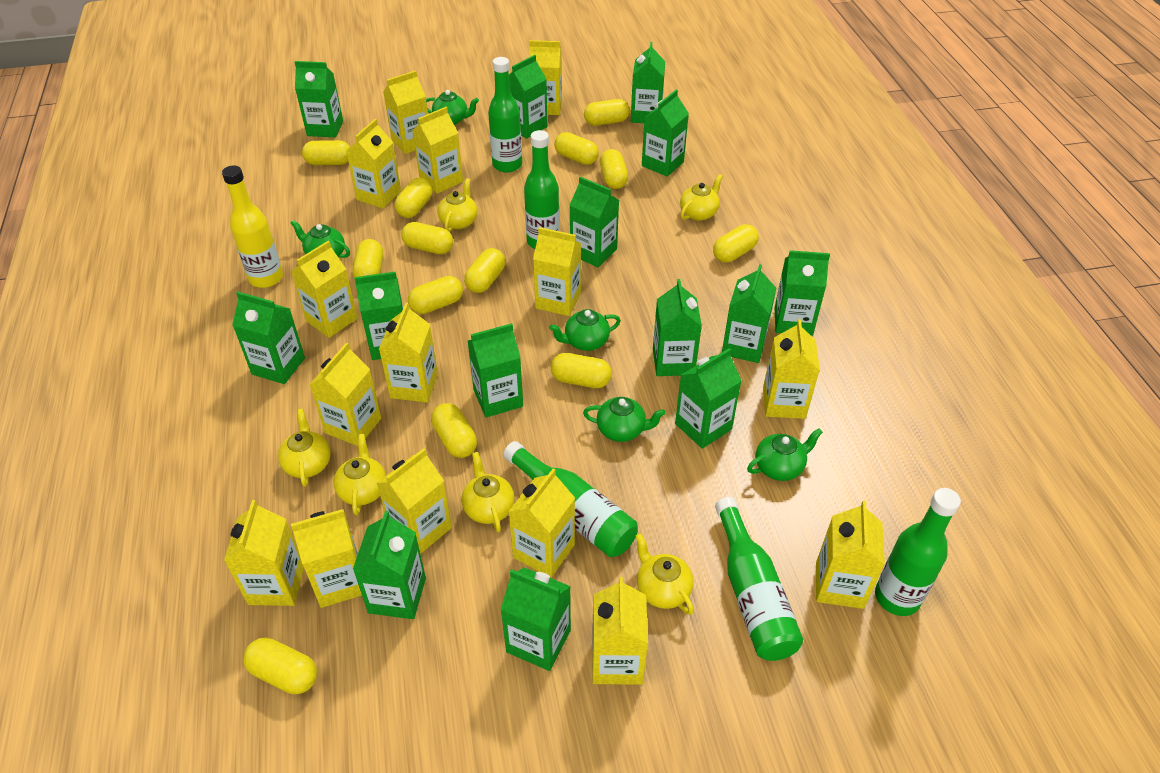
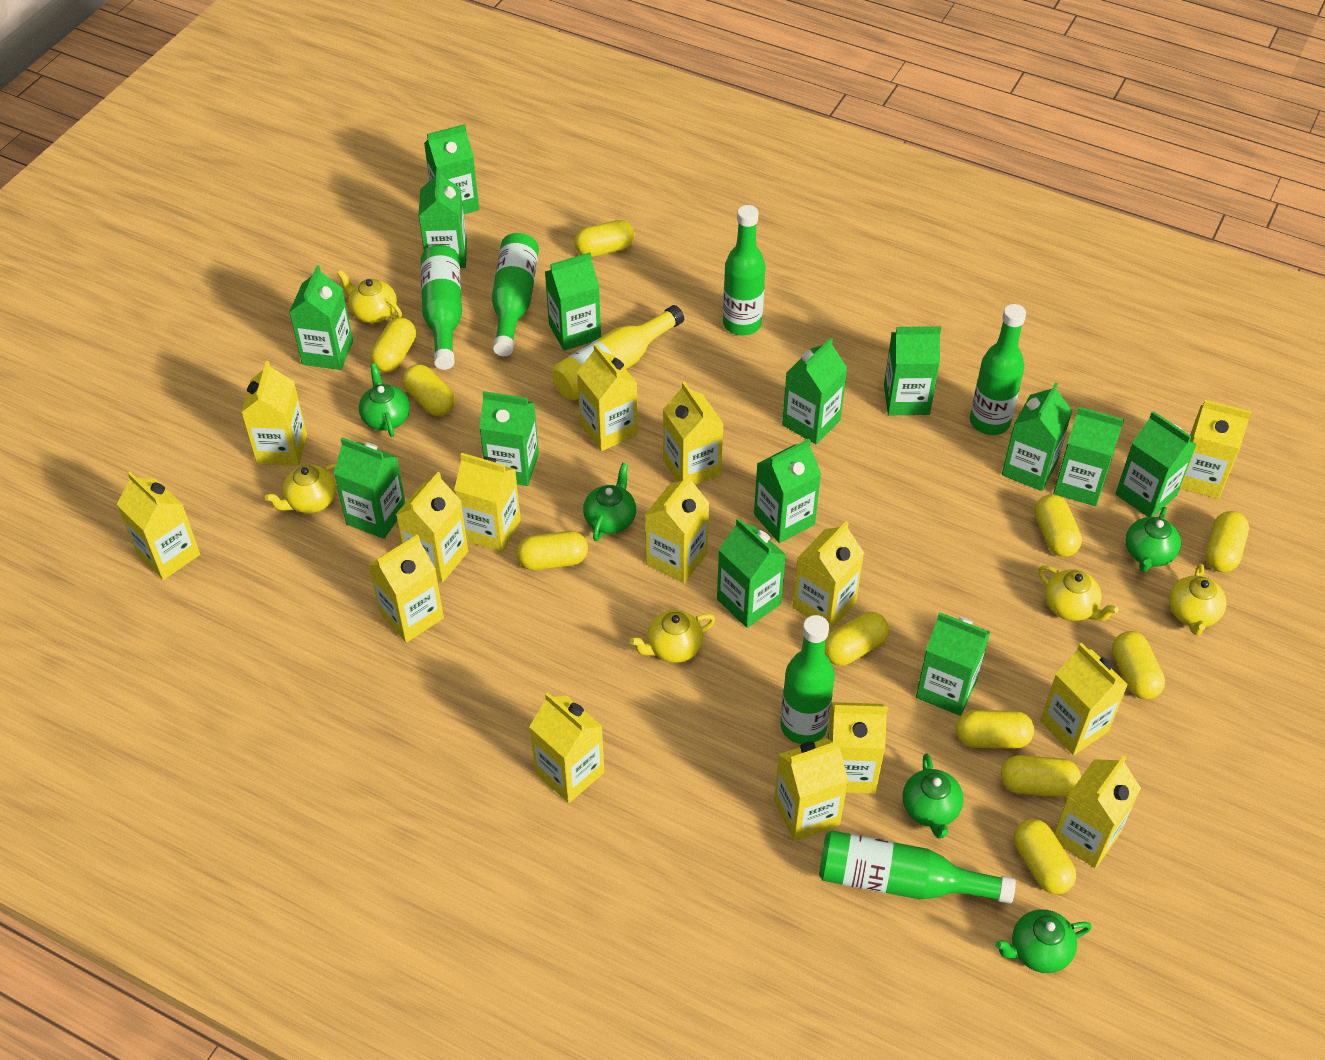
green bottle: 5 -> 6
yellow capsule: 13 -> 11
yellow teapot: 6 -> 5

